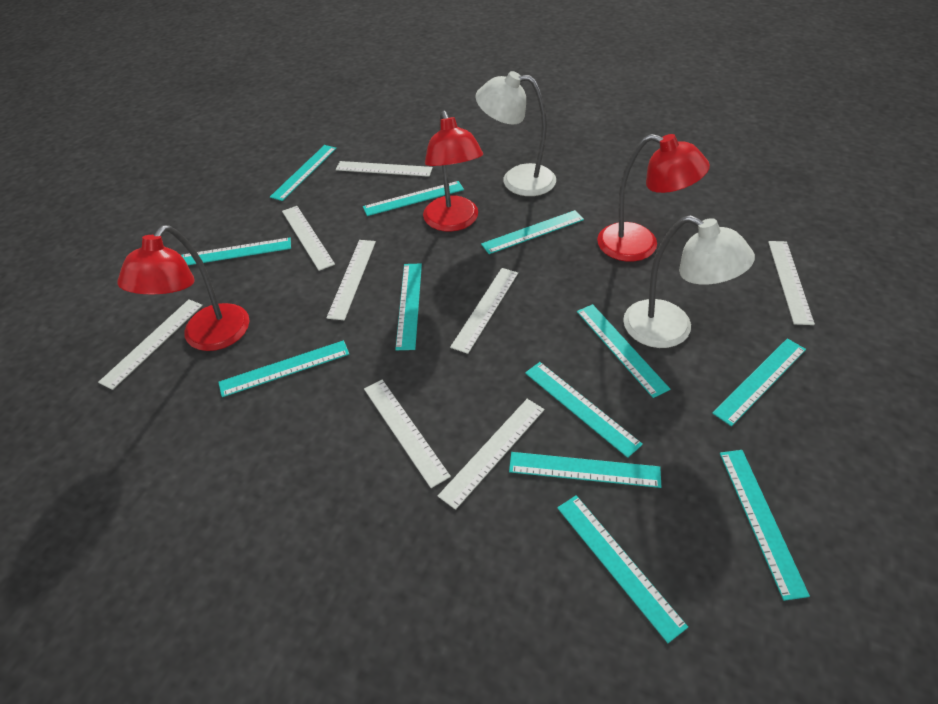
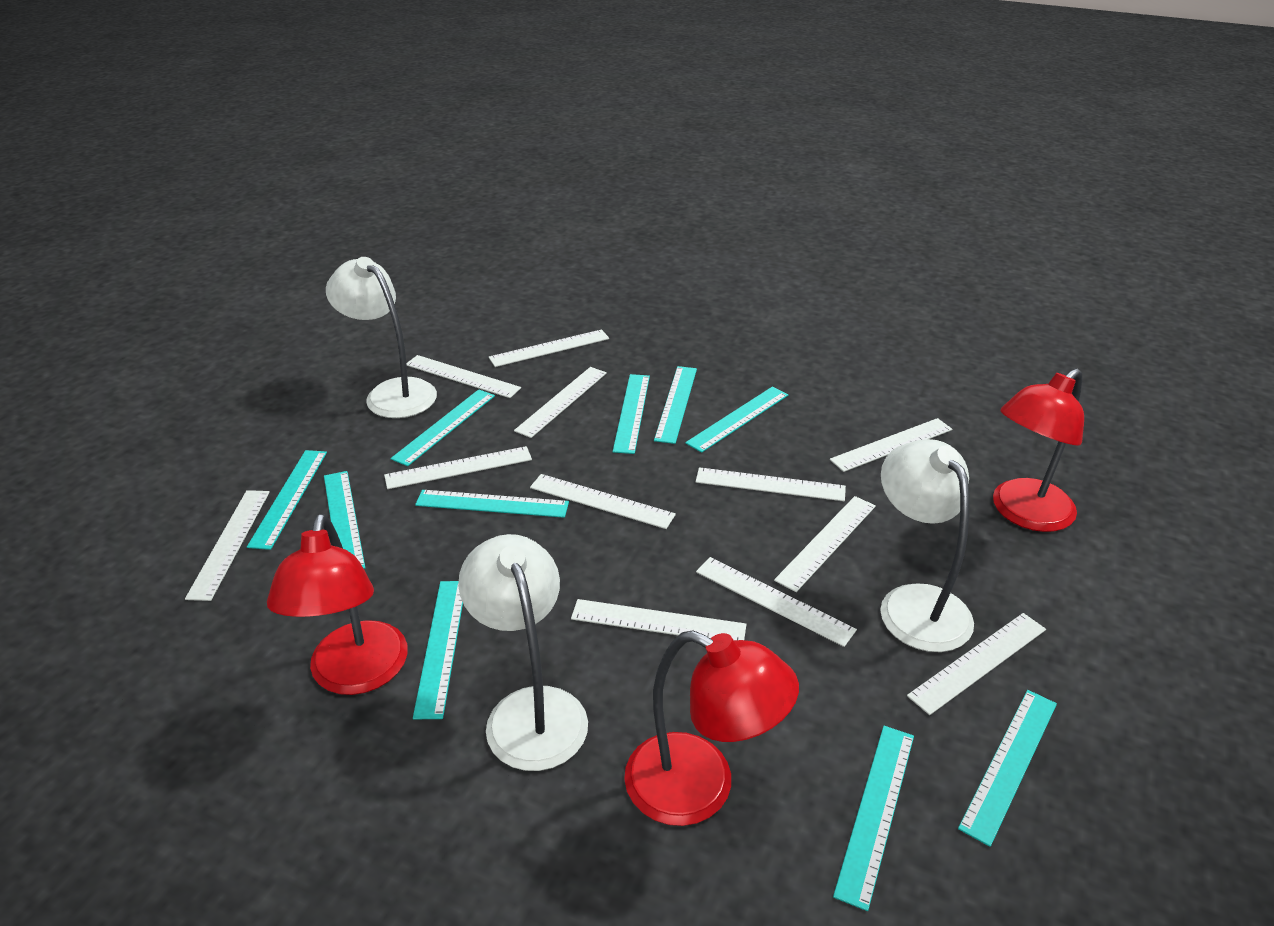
turquoise ruler: 12 -> 10
white lamp: 2 -> 3
white ruler: 8 -> 12

